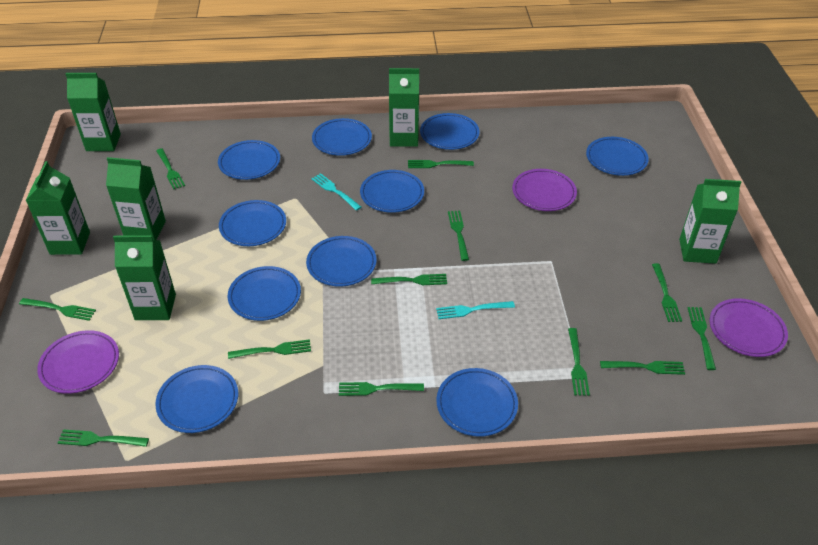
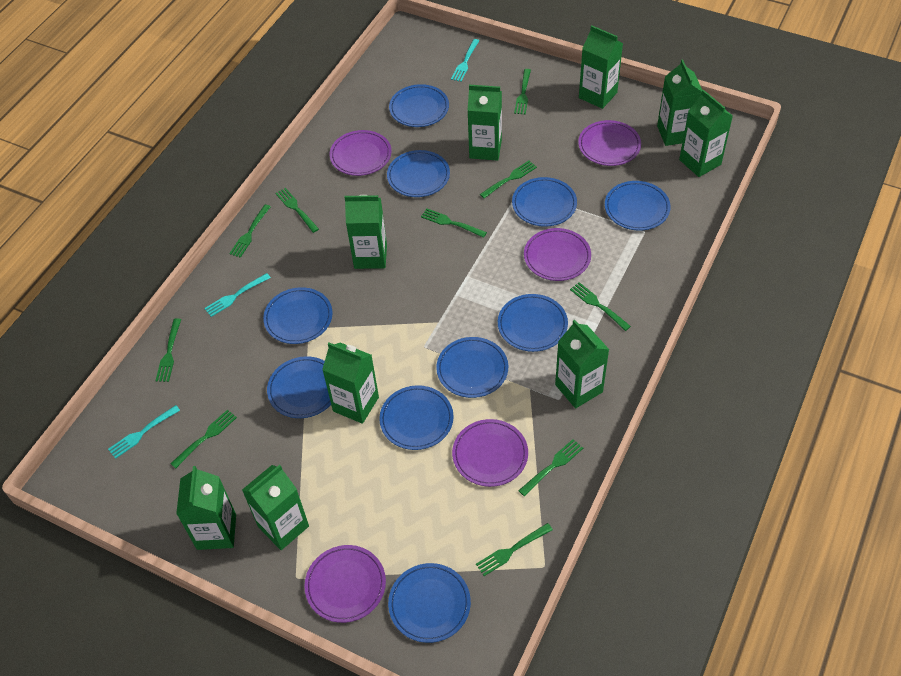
green carton: 6 -> 9
green fork: 12 -> 10
purple plate: 3 -> 5
turquoise fork: 2 -> 3

